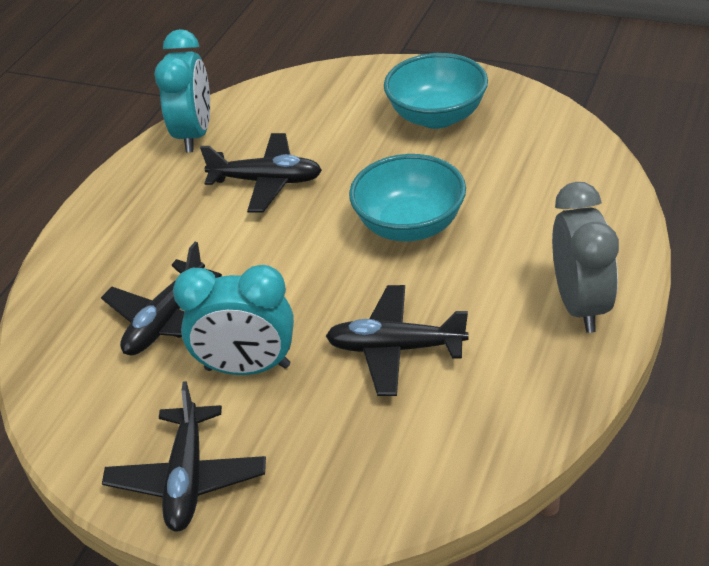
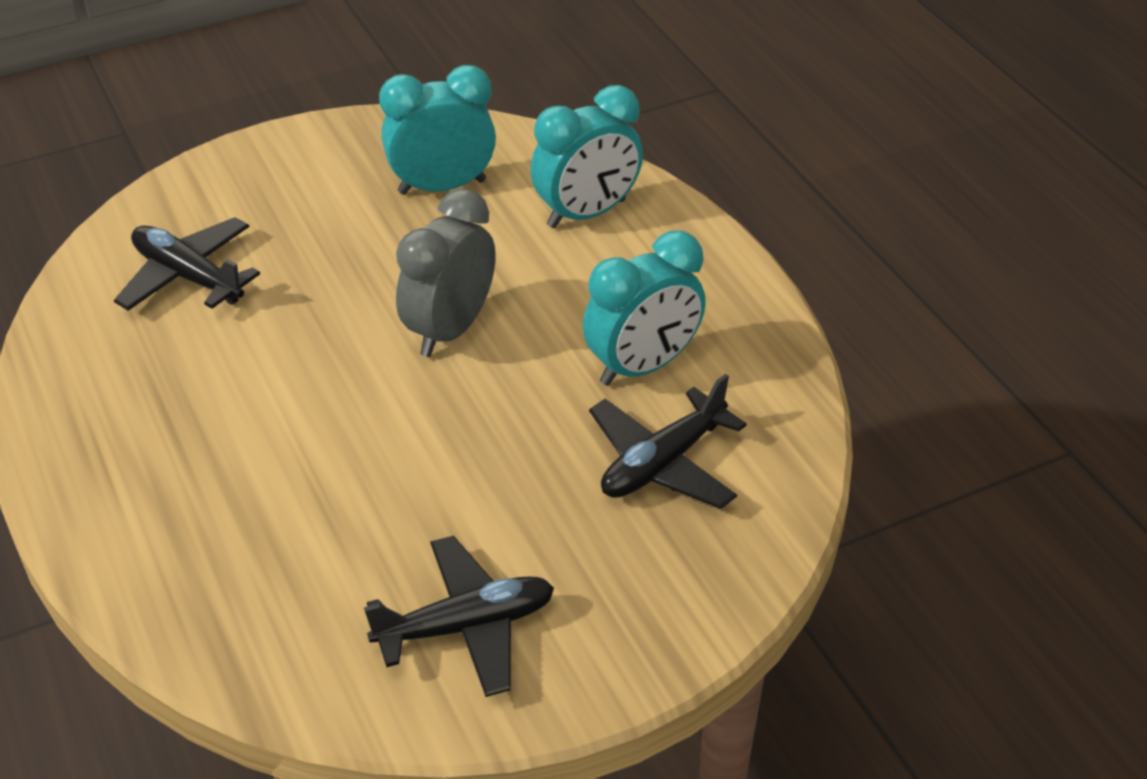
black plane: 4 -> 3
turquoise bowl: 2 -> 0
turquoise clock: 2 -> 3

